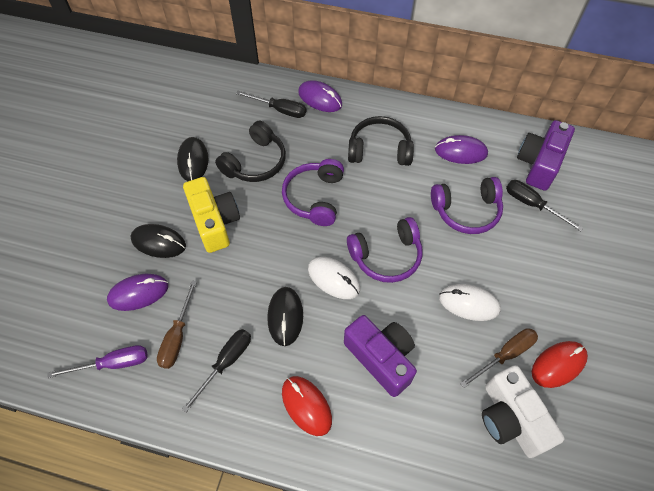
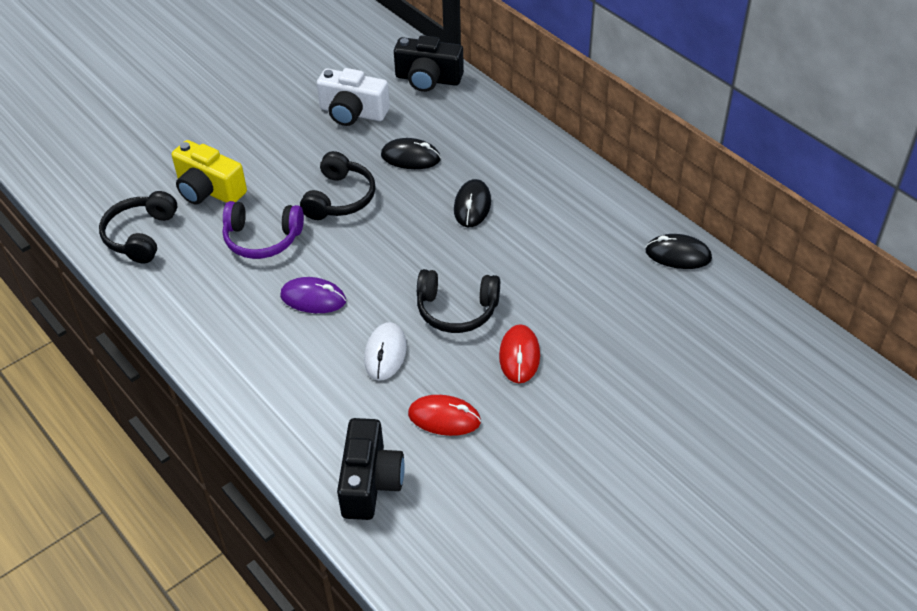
black camera: 0 -> 2
black headphones: 2 -> 3
black screwdriver: 3 -> 0
brown screwdriver: 2 -> 0
purple camera: 2 -> 0
purple headphones: 3 -> 1
purple mouse: 3 -> 1
purple screwdriver: 1 -> 0
white mouse: 2 -> 1

